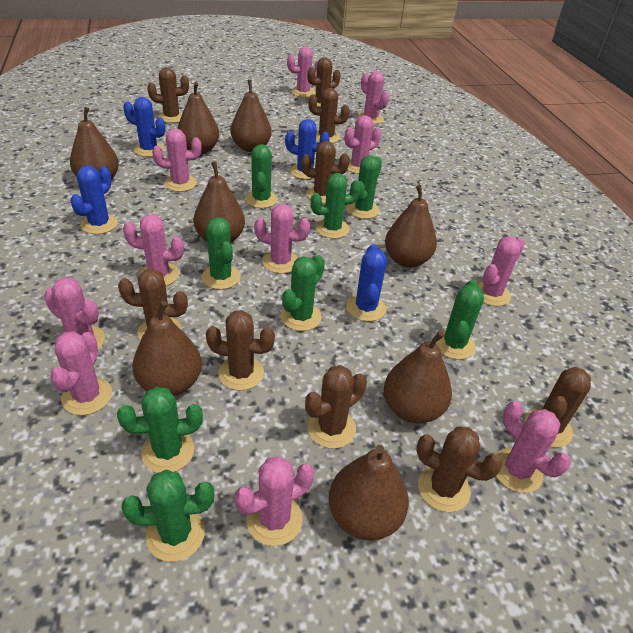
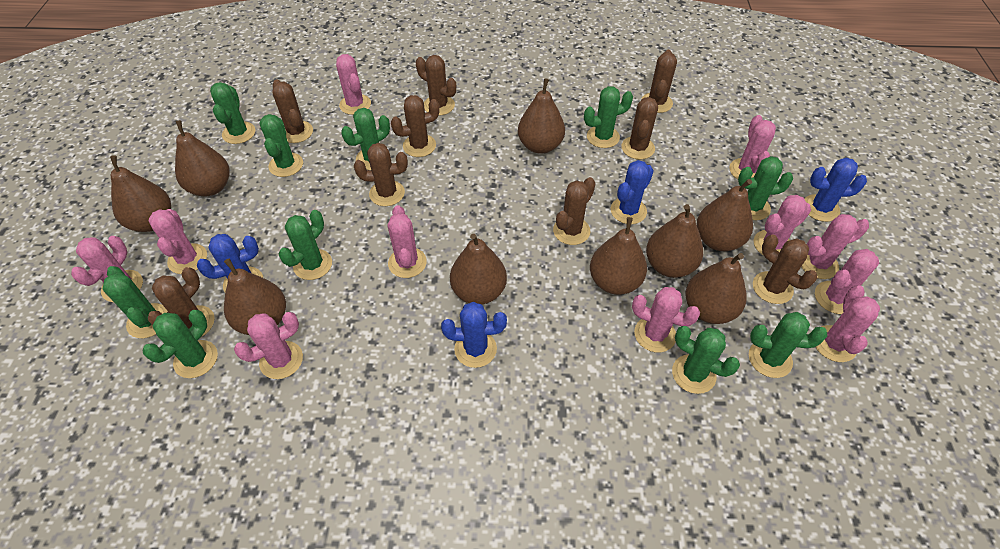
brown pear: 8 -> 9
green cactus: 8 -> 10

